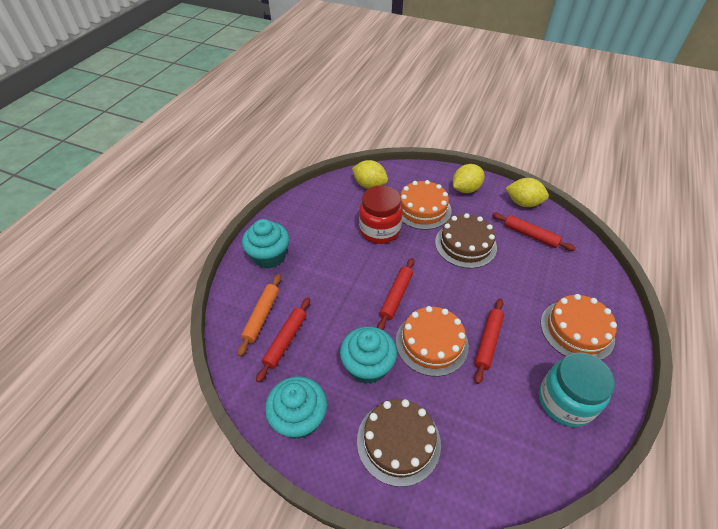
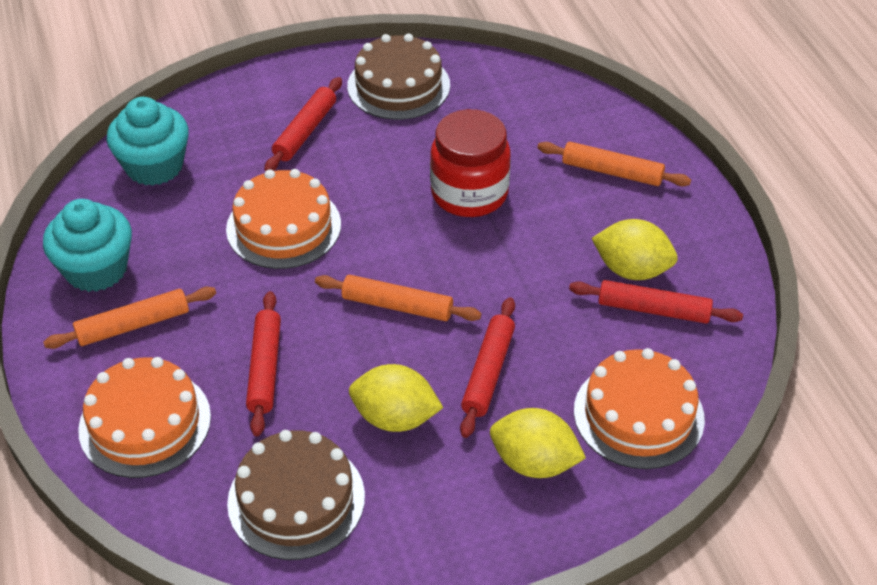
orange rolling pin: 1 -> 3
turquoise cupcake: 3 -> 2
turquoise jar: 1 -> 0

